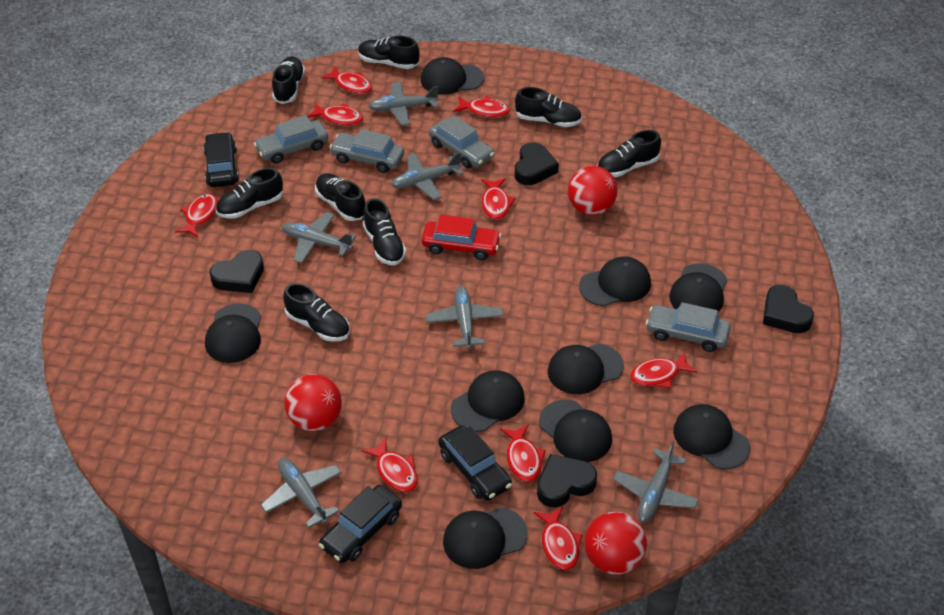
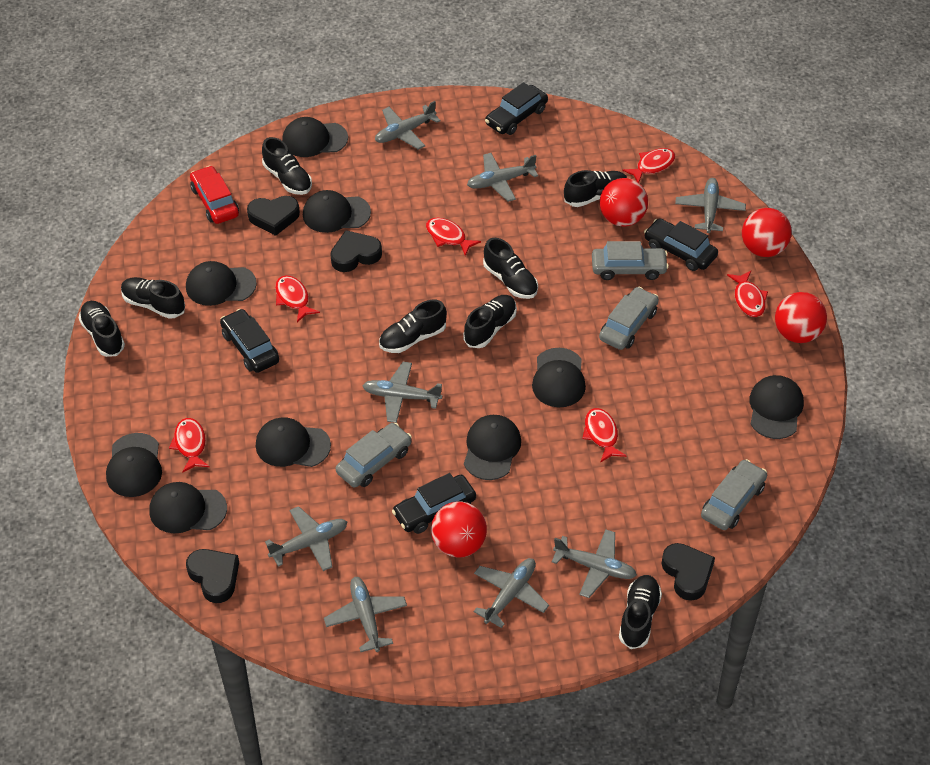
black car: 3 -> 4
grey plane: 6 -> 8
red ball: 3 -> 4
red fish: 9 -> 6

